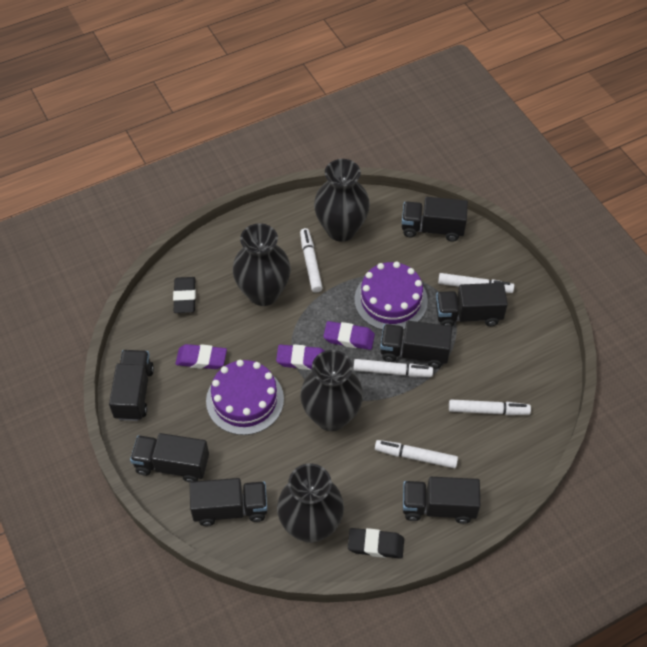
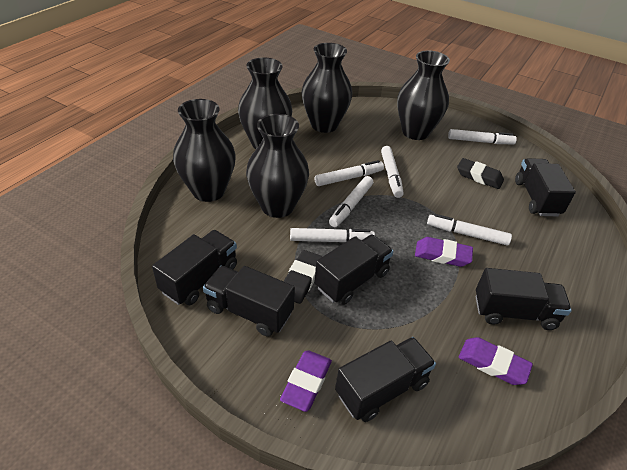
black truck: 7 -> 6
black vase: 4 -> 5
purple cake: 2 -> 0
white marker: 5 -> 6

